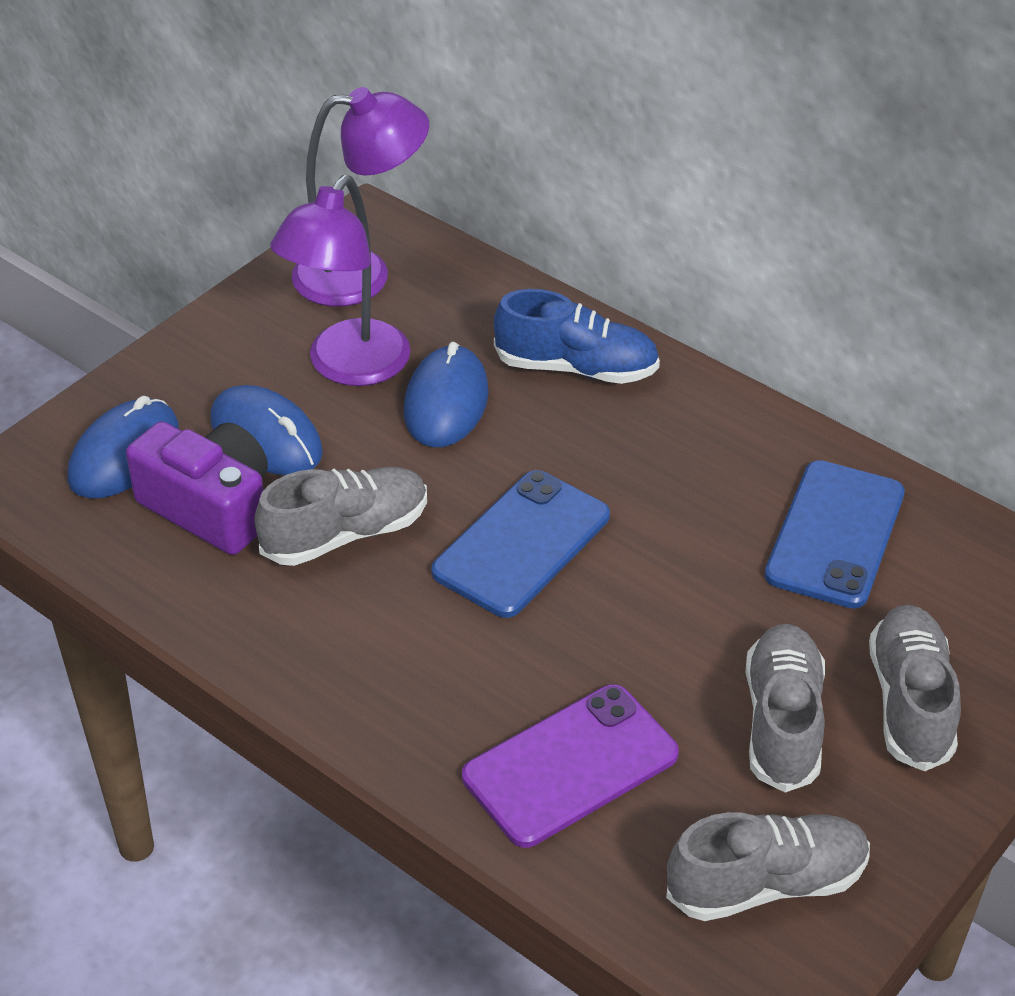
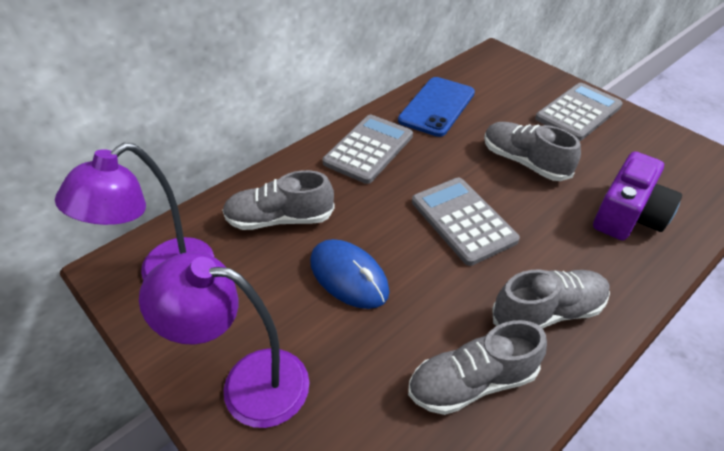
blue mouse: 3 -> 1
blue phone: 2 -> 1
blue shoe: 1 -> 0
grey calculator: 0 -> 3
purple phone: 1 -> 0

